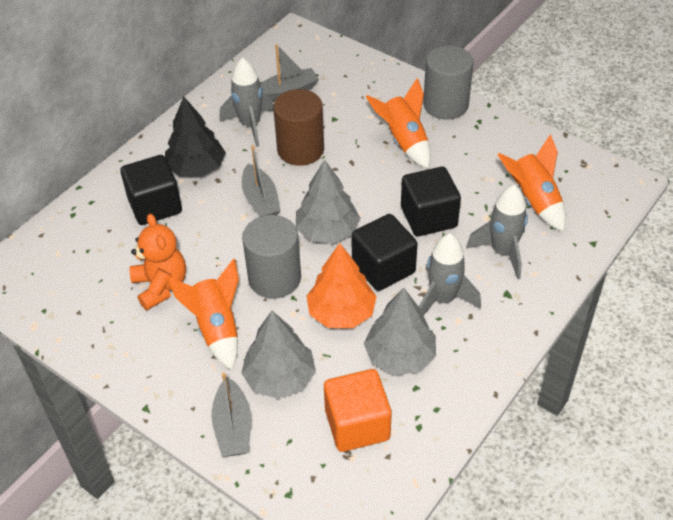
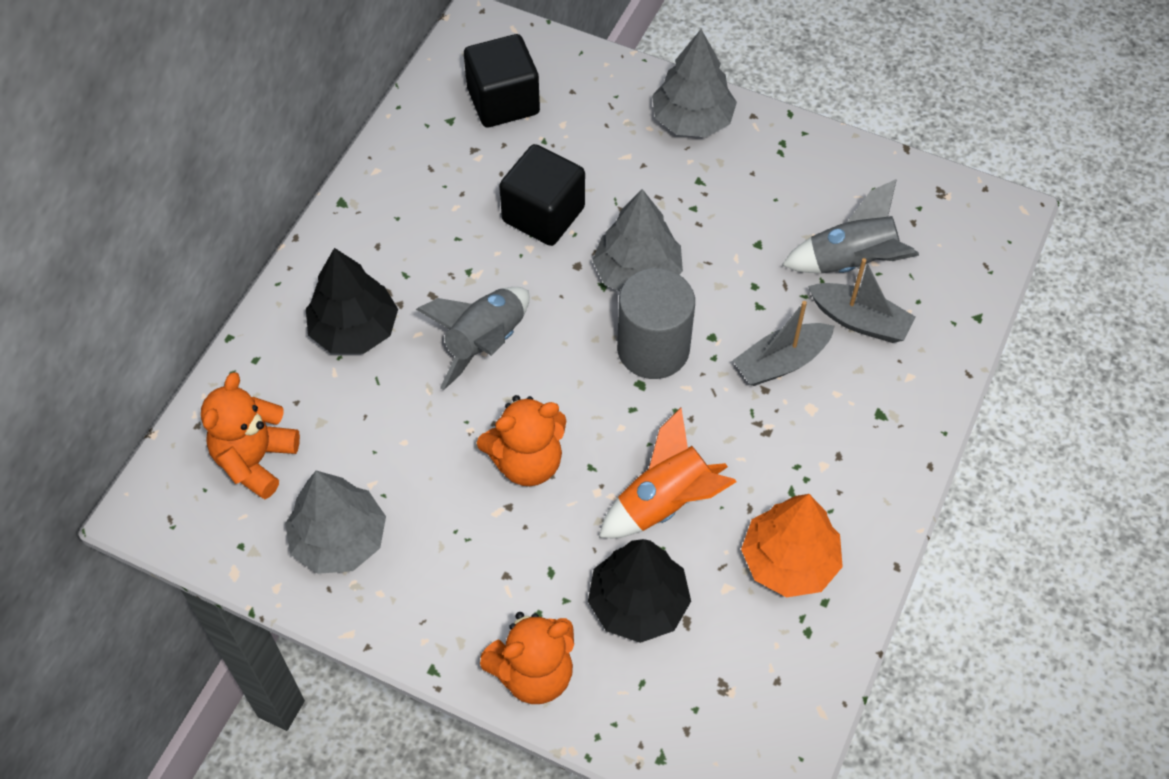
black cube: 3 -> 2
black tree: 1 -> 2
brown cylinder: 1 -> 0
grey boat: 3 -> 2
grey cylinder: 2 -> 1
grey rocket: 3 -> 2
orange cube: 1 -> 0
orange rocket: 3 -> 1
orange teddy bear: 1 -> 3

